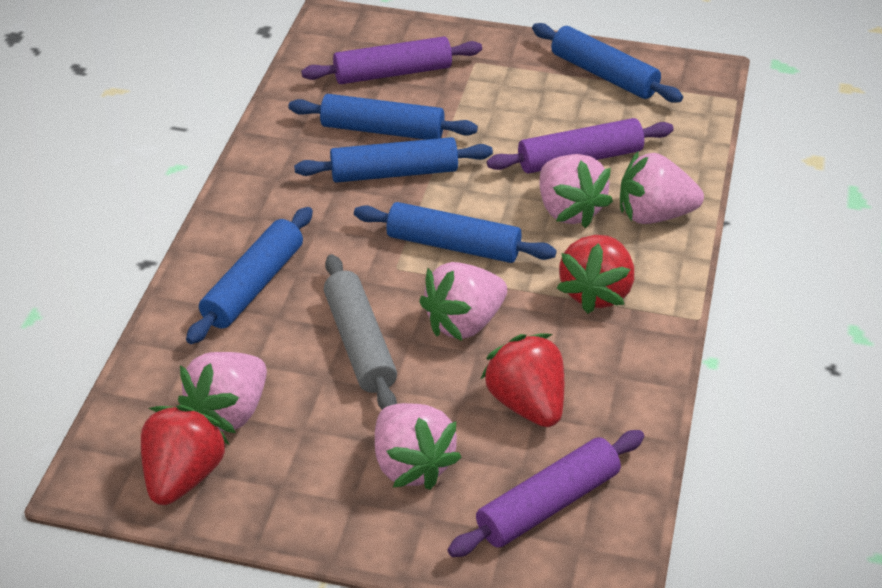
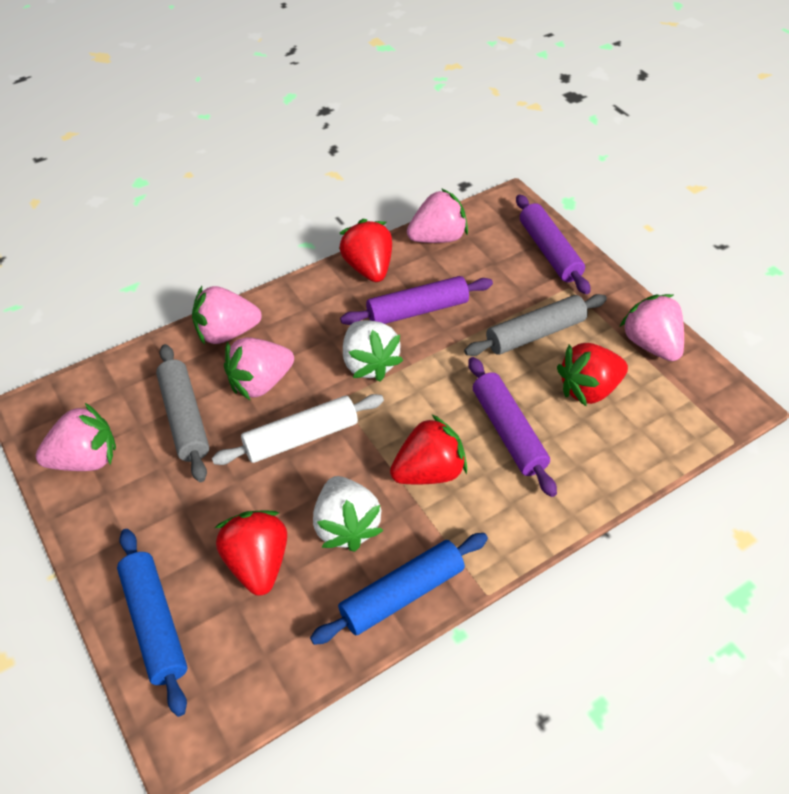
blue rolling pin: 5 -> 2
grey rolling pin: 1 -> 2
red strawberry: 3 -> 4
white rolling pin: 0 -> 1
white strawberry: 0 -> 2

